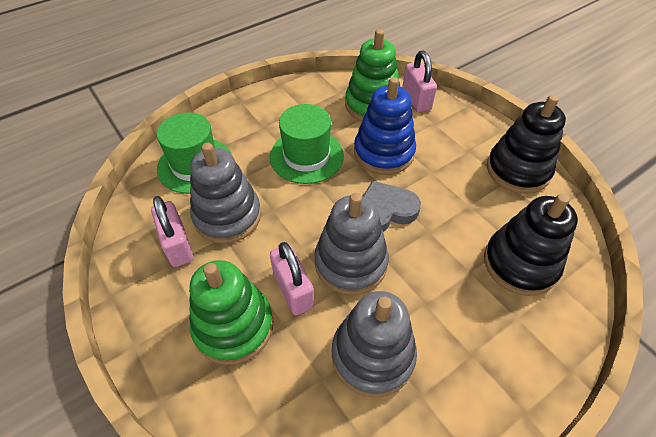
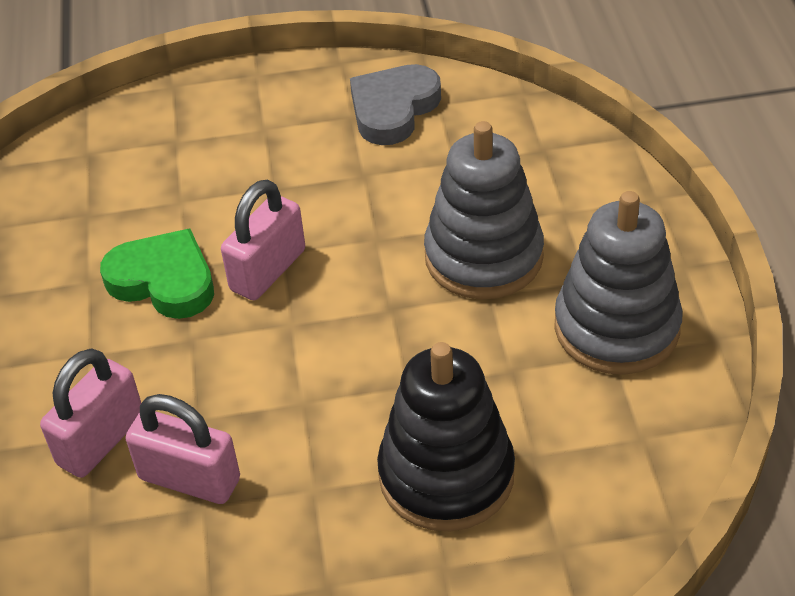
black stacking toy: 2 -> 1
blue stacking toy: 1 -> 0
green hat: 2 -> 0
green heart: 0 -> 1
green stacking toy: 2 -> 0
grey stacking toy: 3 -> 2

